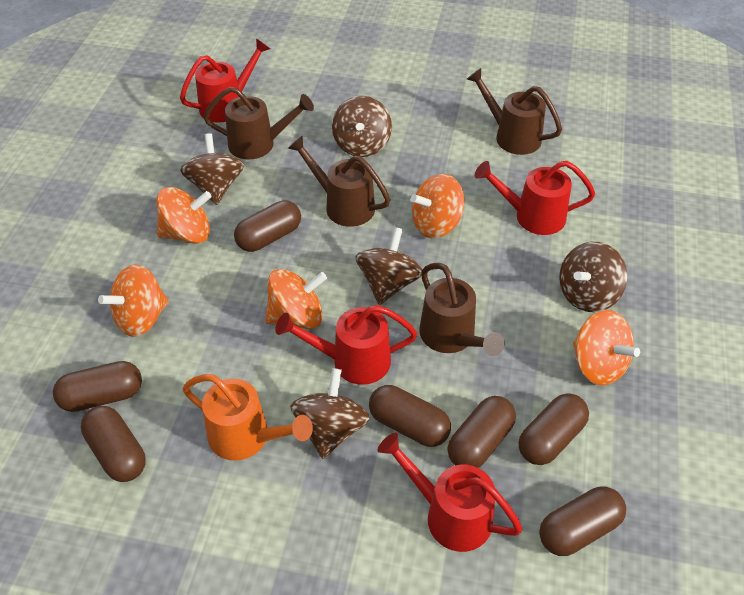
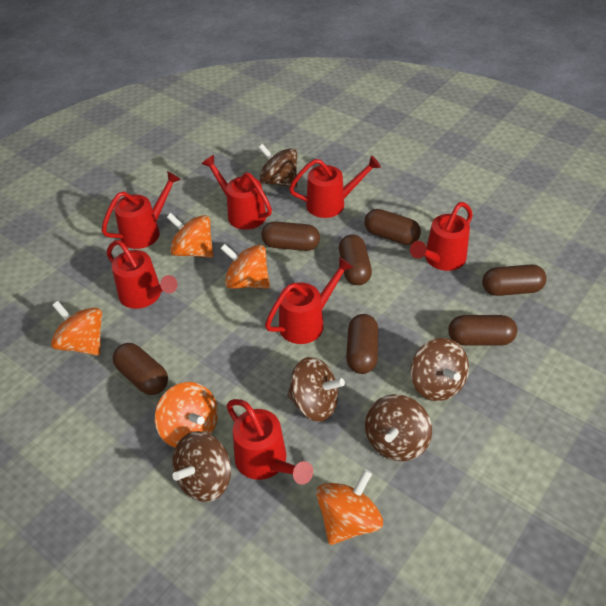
brown watering can: 4 -> 0
orange watering can: 1 -> 0
red watering can: 4 -> 7

